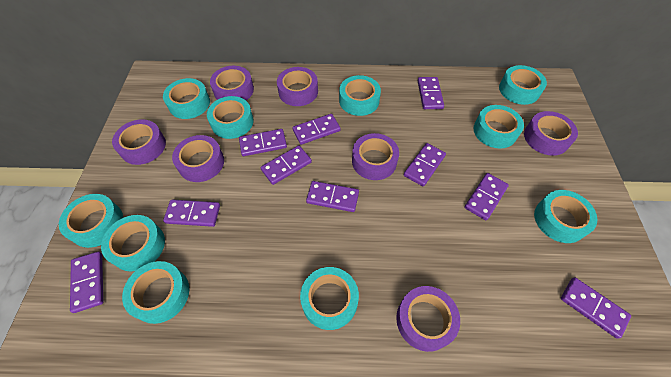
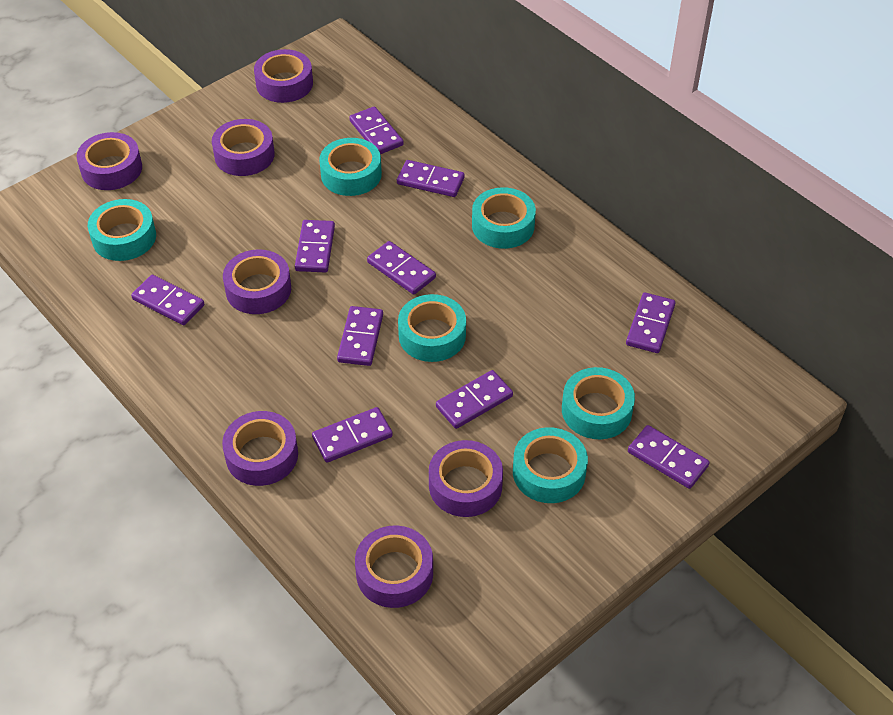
turquoise tape: 10 -> 6

